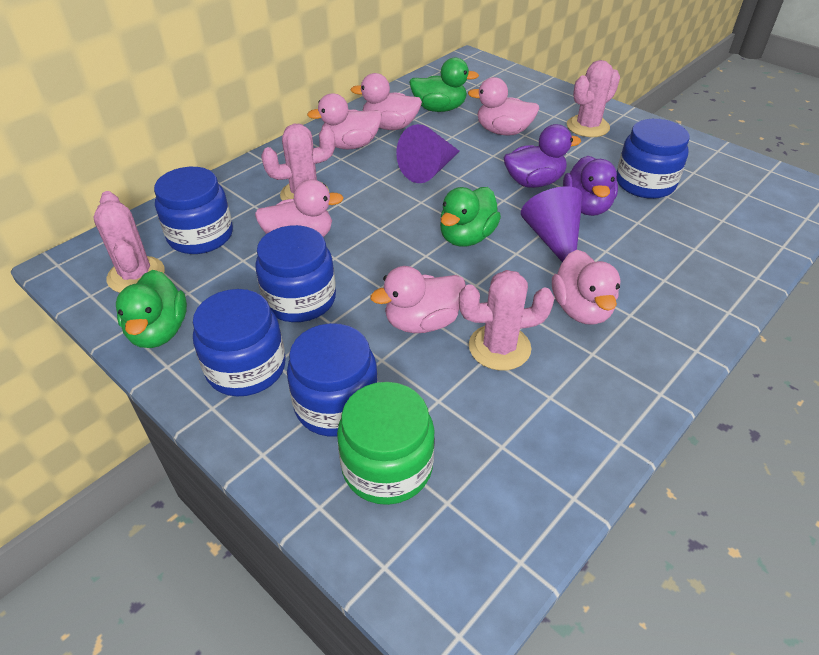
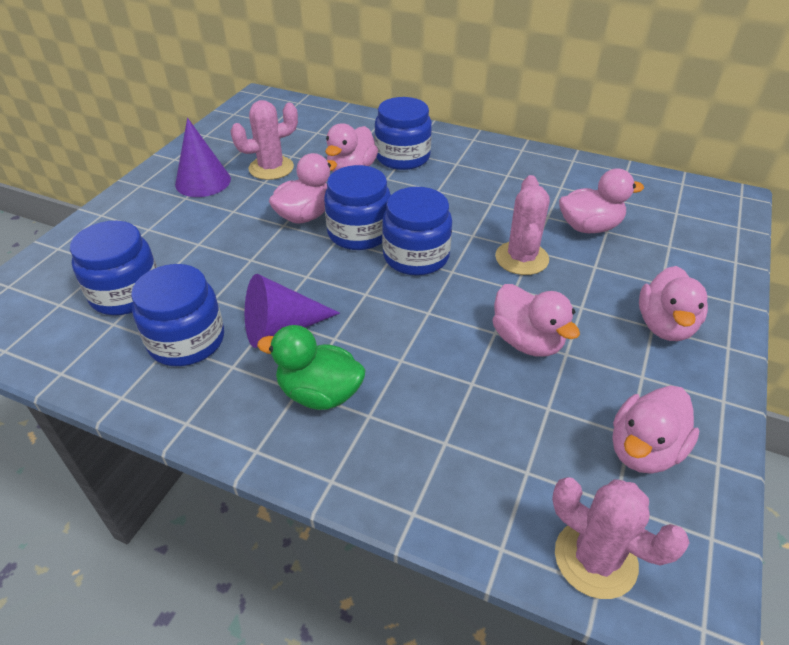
green duck: 3 -> 1
green jar: 1 -> 0
pink cactus: 4 -> 3
purple duck: 2 -> 0

